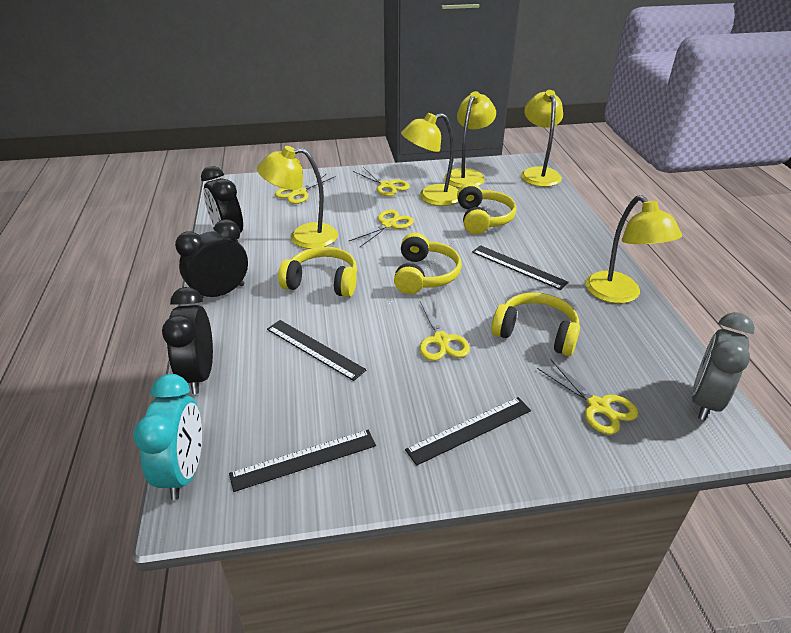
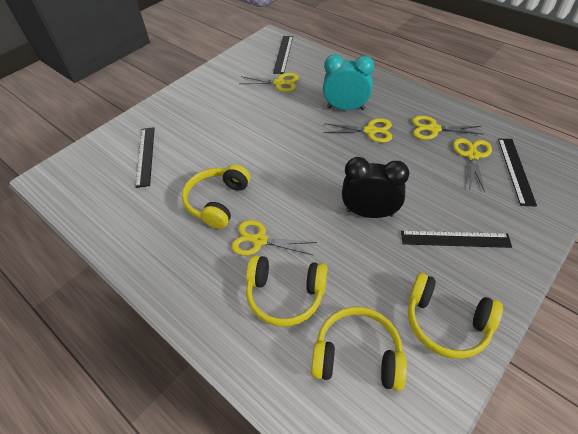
black clock: 3 -> 1
grey clock: 1 -> 0
yellow lamp: 5 -> 0

